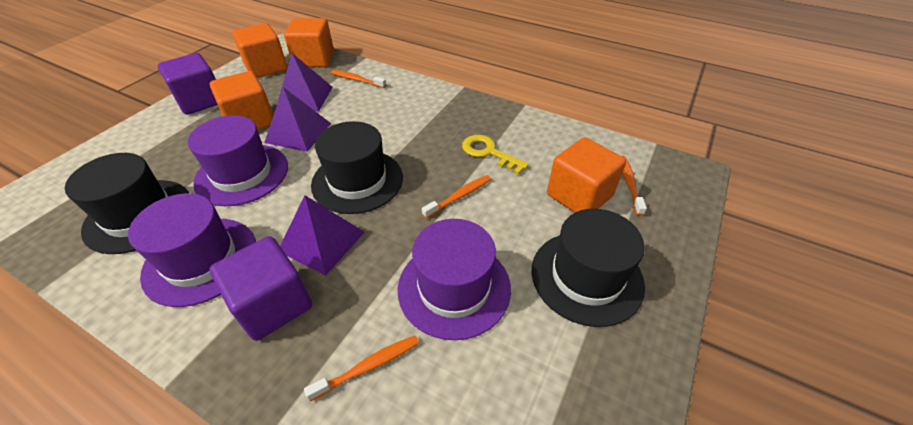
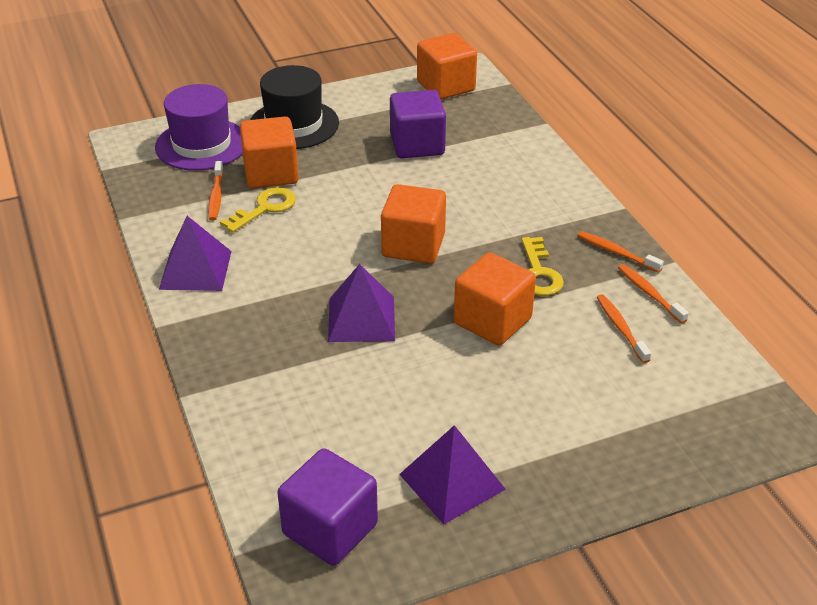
black hat: 3 -> 1
purple hat: 3 -> 1
yellow key: 1 -> 2

